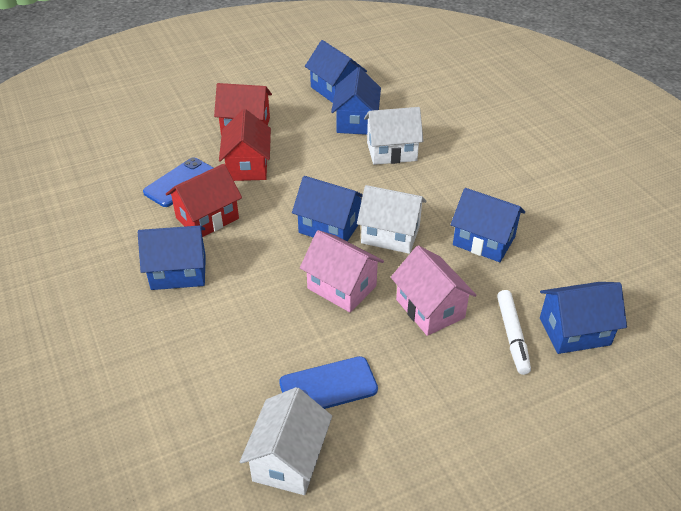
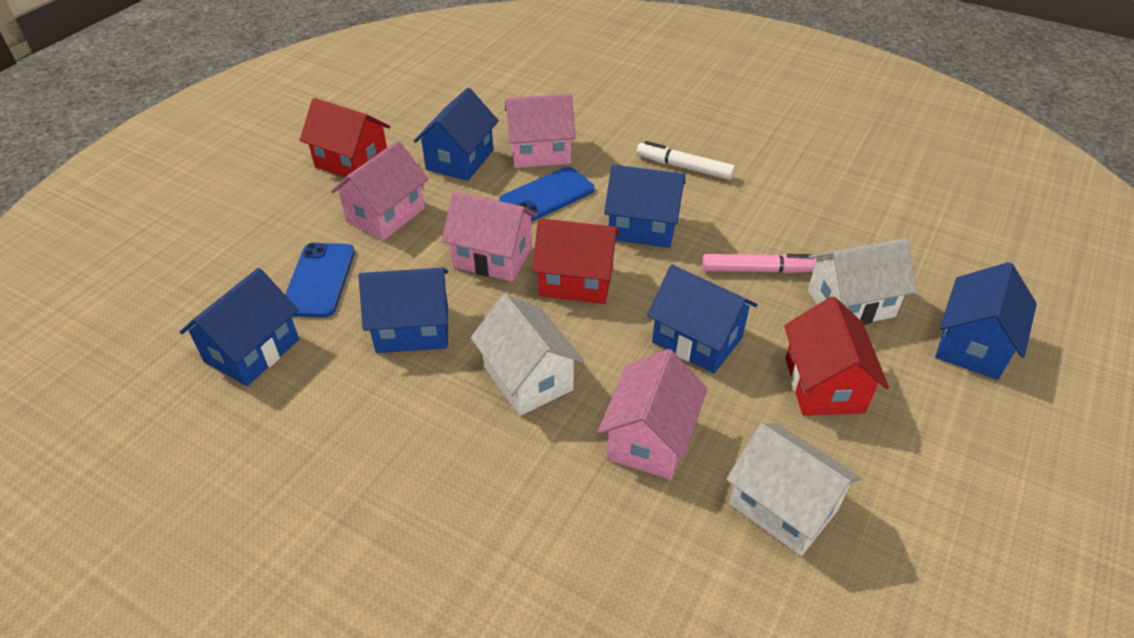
pink house: 2 -> 4
pink marker: 0 -> 1

